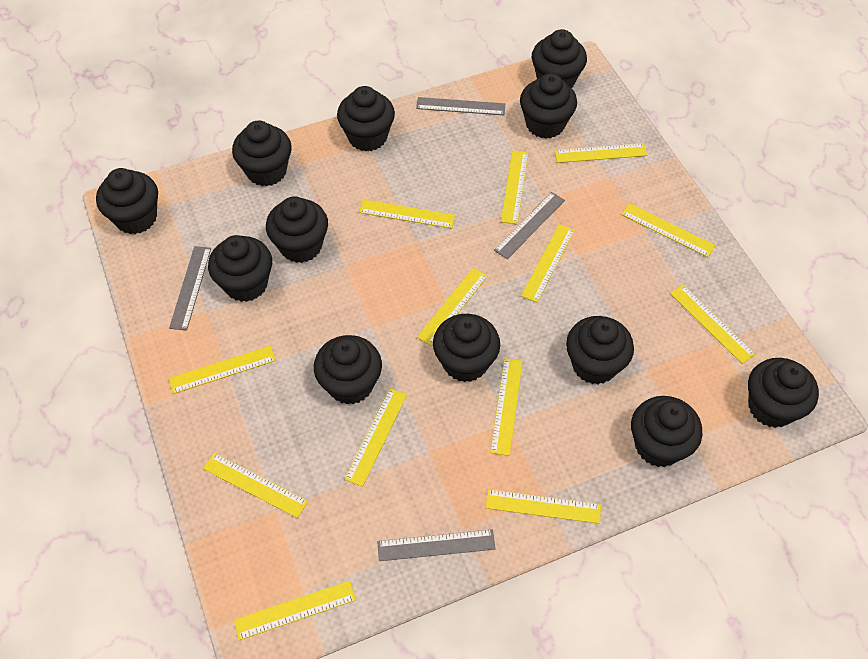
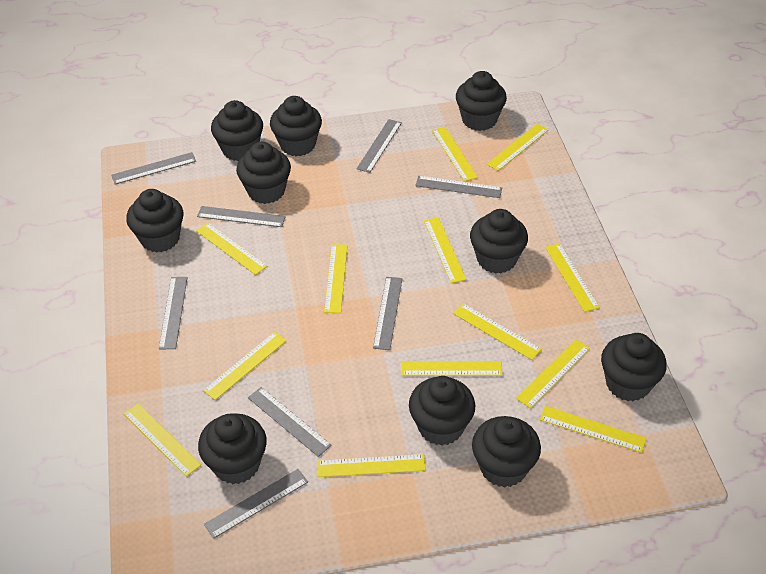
black cupcake: 12 -> 10
grey ruler: 4 -> 8

